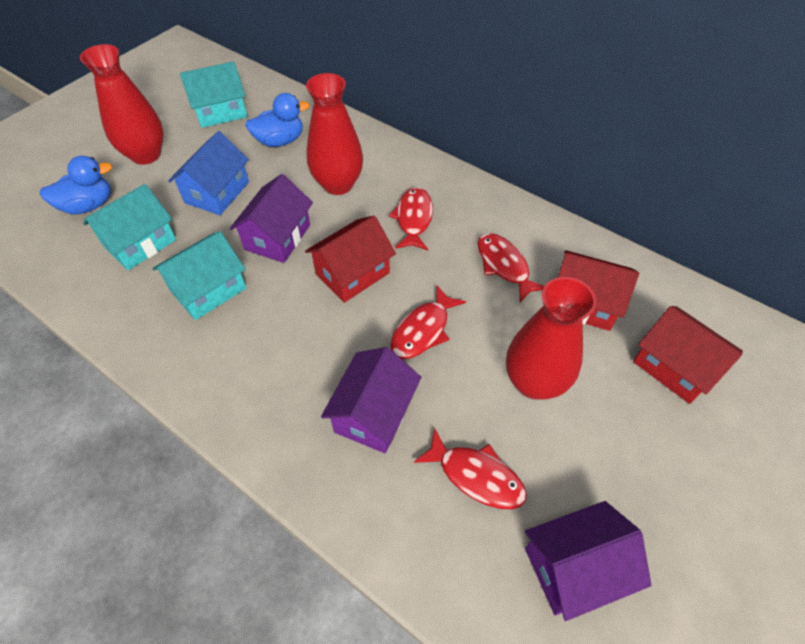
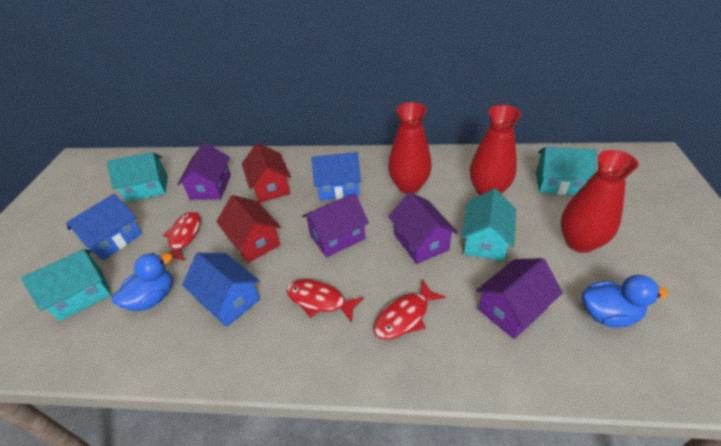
blue house: 1 -> 3
purple house: 3 -> 4
red fish: 4 -> 3
red house: 3 -> 2
turquoise house: 3 -> 4

